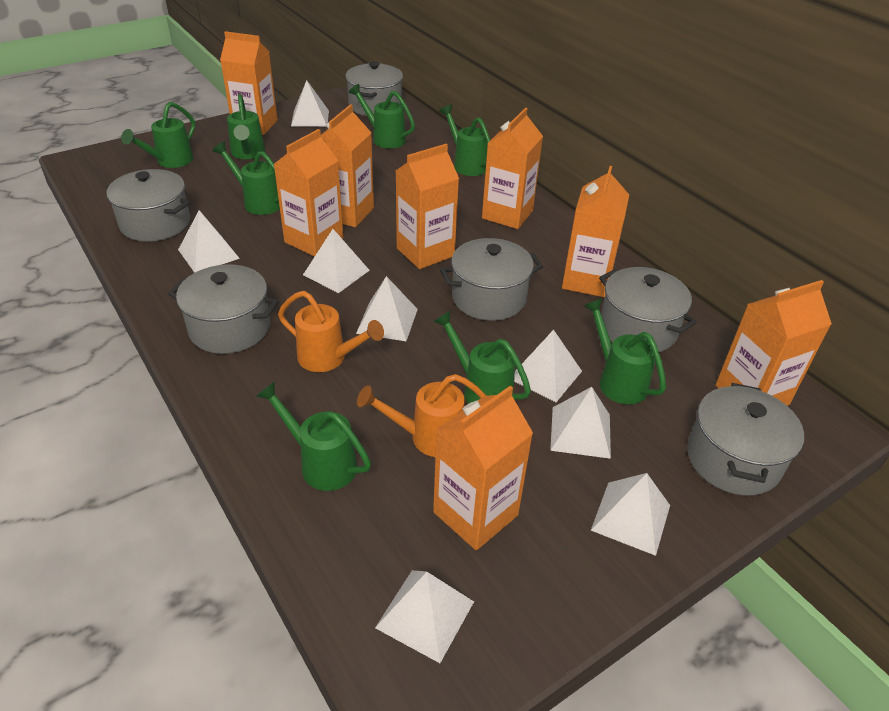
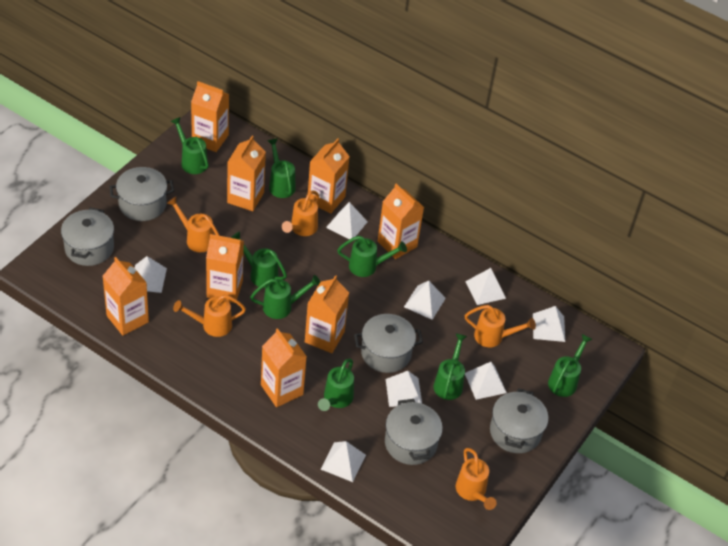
grey pot: 6 -> 5
orange watering can: 2 -> 5

